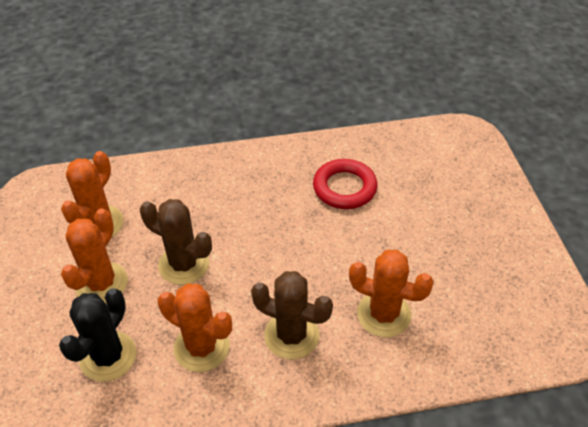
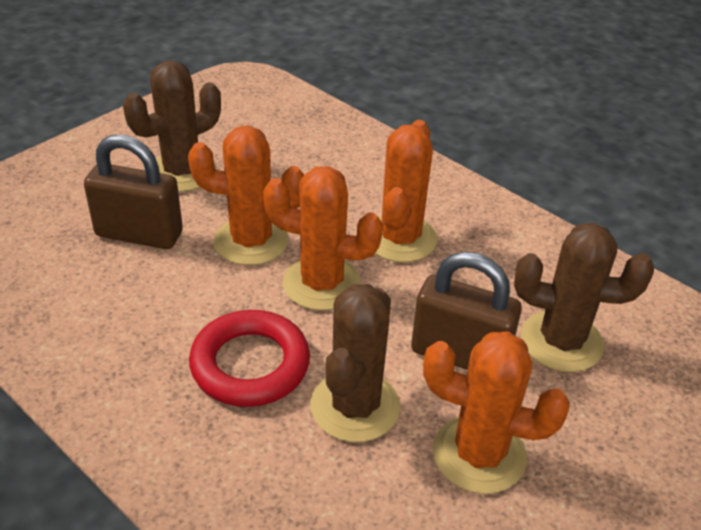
black cactus: 1 -> 0
brown cactus: 2 -> 3
brown padlock: 0 -> 2

